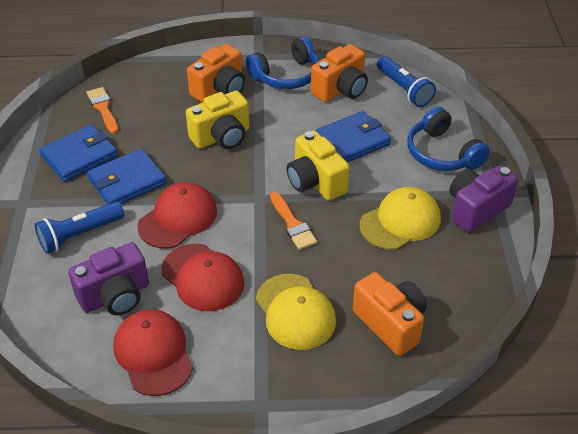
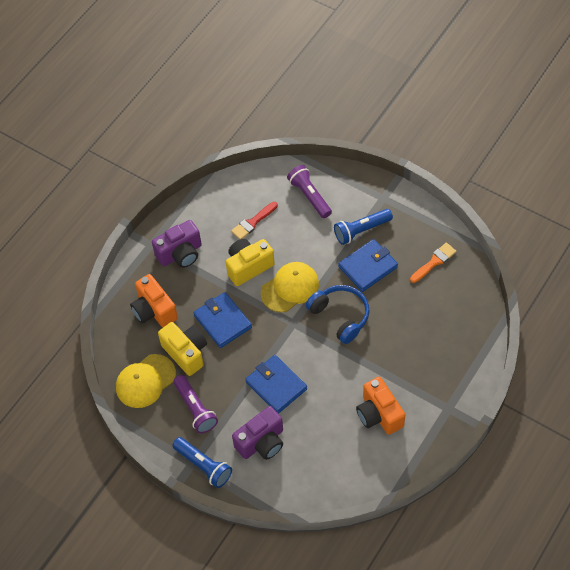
blue headphones: 2 -> 1
orange brush: 2 -> 1
orange camera: 3 -> 2
purple flashlight: 0 -> 2
red brush: 0 -> 1
red cap: 3 -> 0

